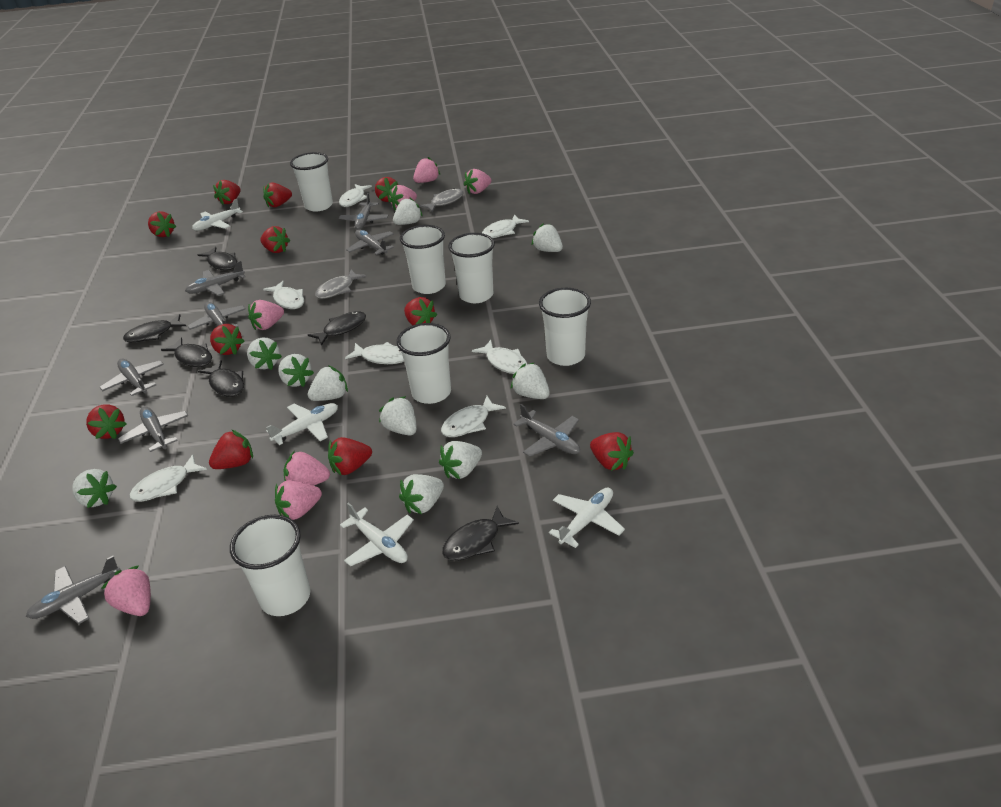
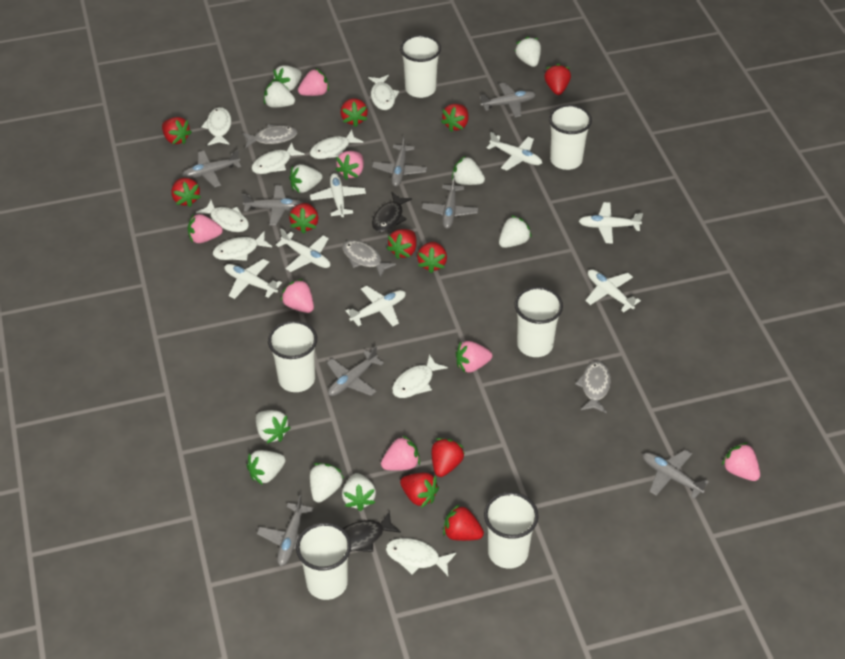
black fish: 6 -> 2
grey fish: 2 -> 3
white fish: 7 -> 8
white plane: 4 -> 7

